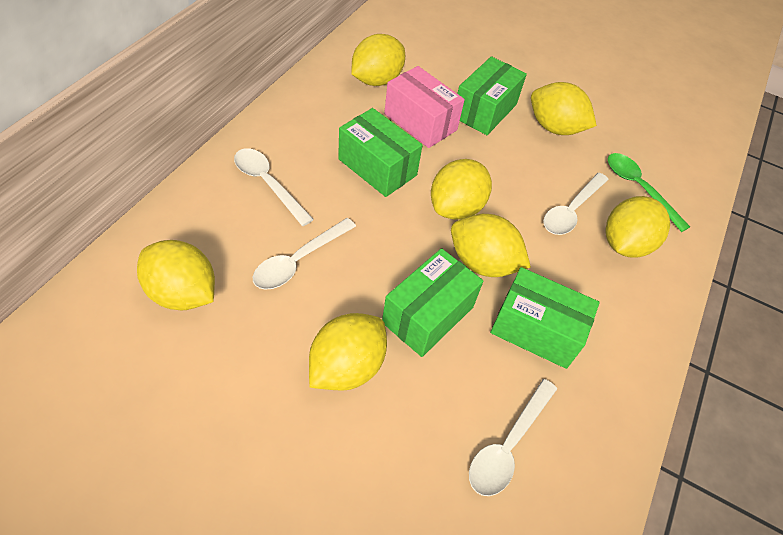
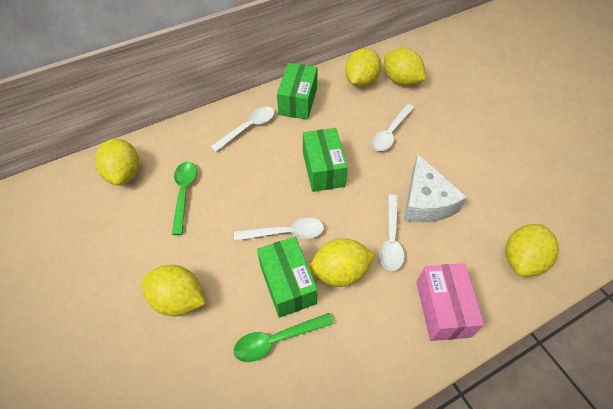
green box: 4 -> 3
green spoon: 1 -> 2
white cheese: 0 -> 1
yellow lemon: 7 -> 6

